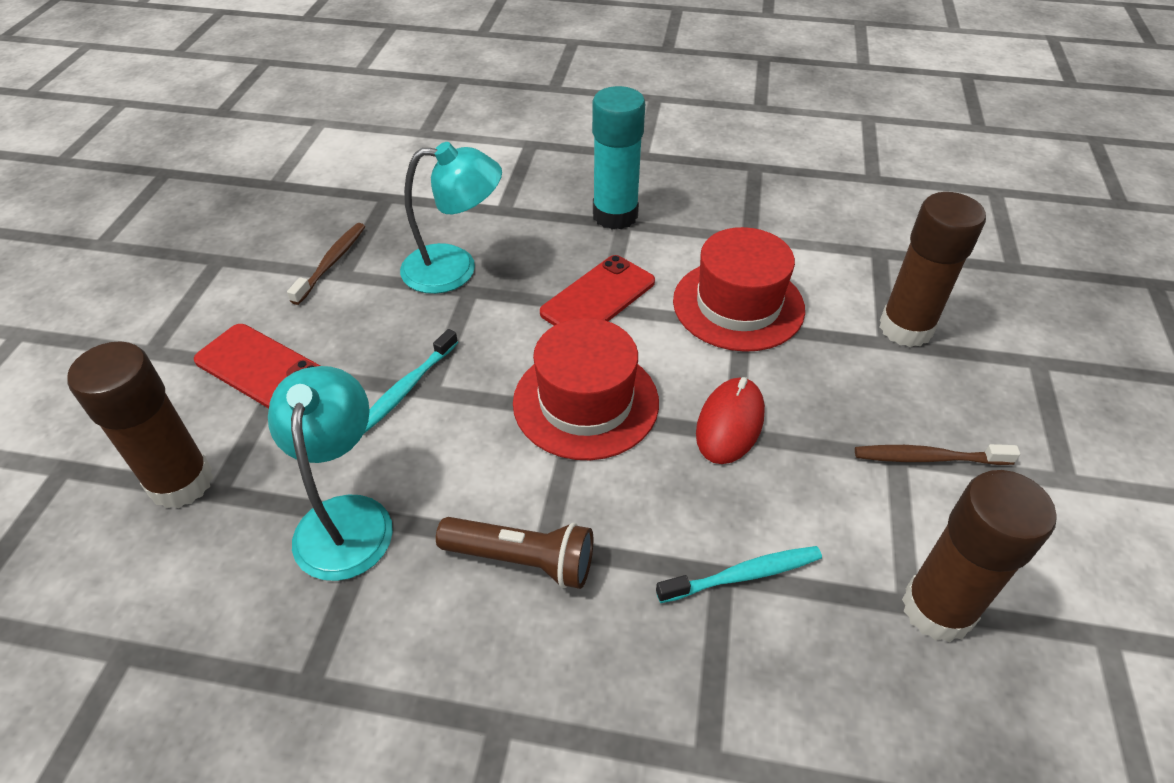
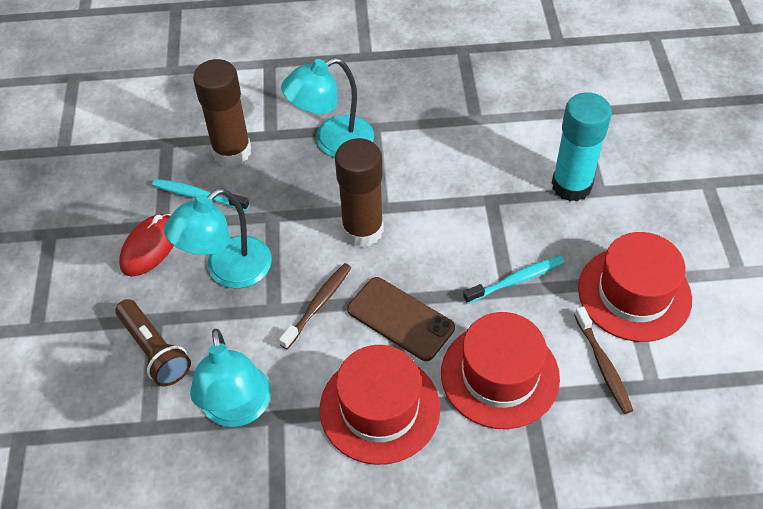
brown glue stick: 3 -> 2
brown phone: 0 -> 1
red hat: 2 -> 3
red phone: 2 -> 0
turquoise lamp: 2 -> 3

